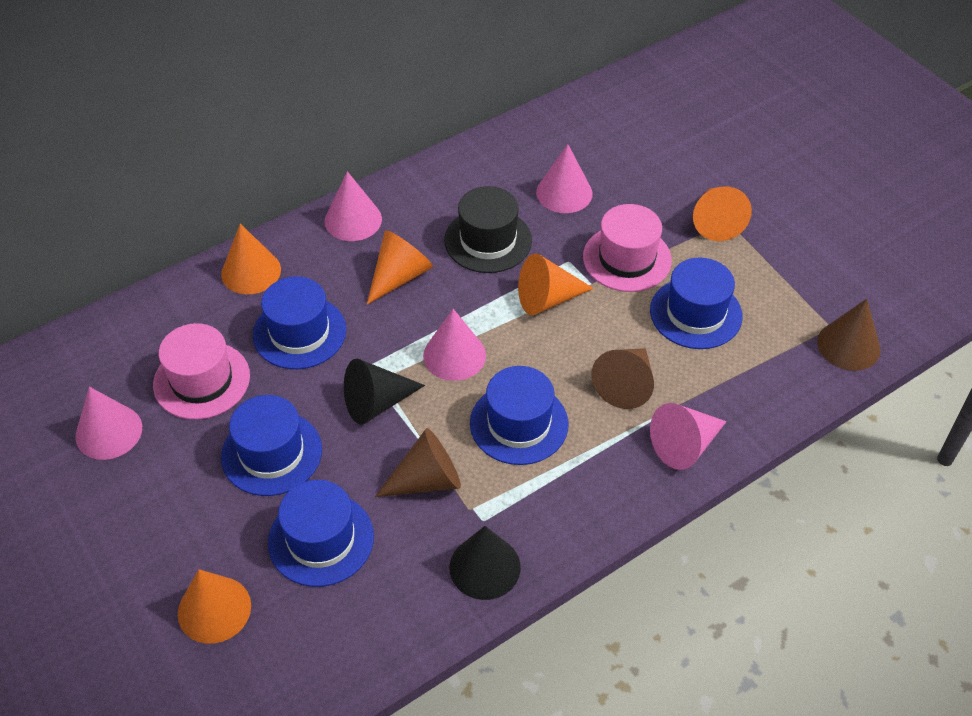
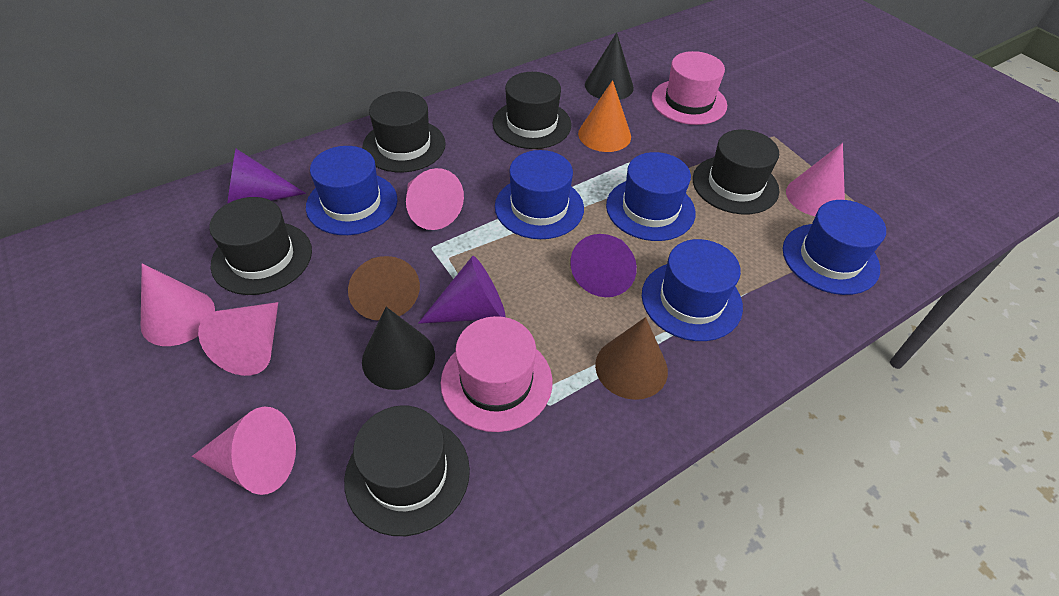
black hat: 1 -> 5
brown cone: 3 -> 2
orange cone: 5 -> 1
purple cone: 0 -> 3

